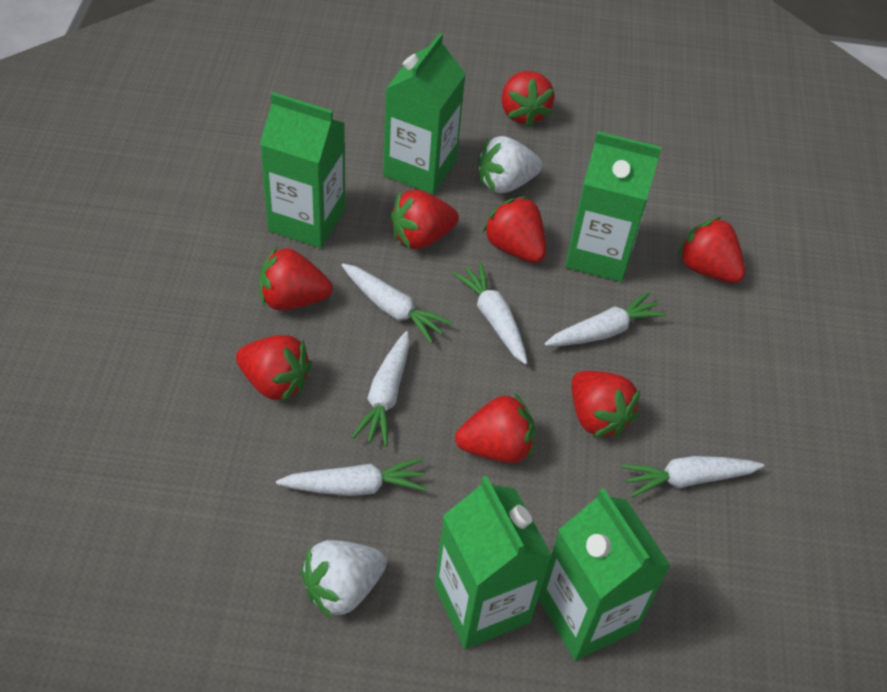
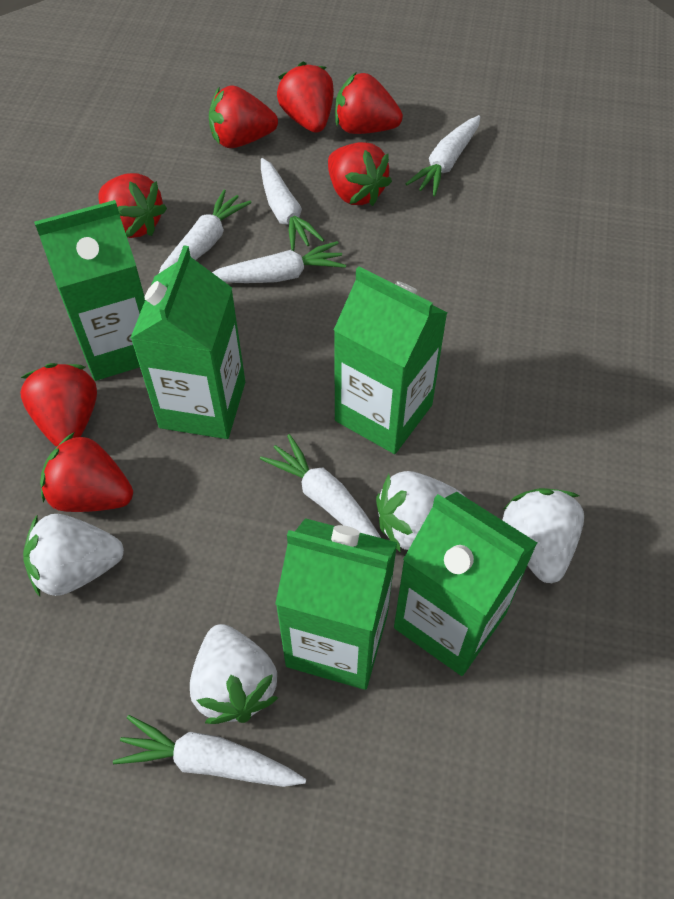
red strawberry: 8 -> 7
white strawberry: 2 -> 4

